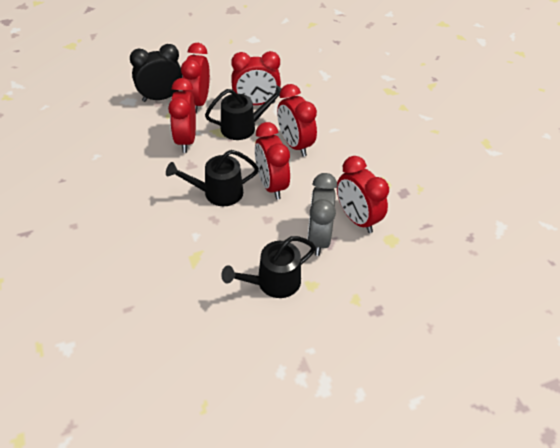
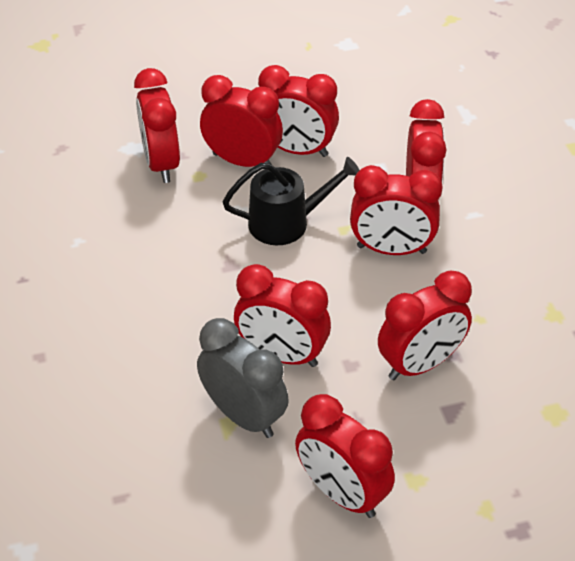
black clock: 1 -> 0
black watering can: 3 -> 1
red clock: 6 -> 8

